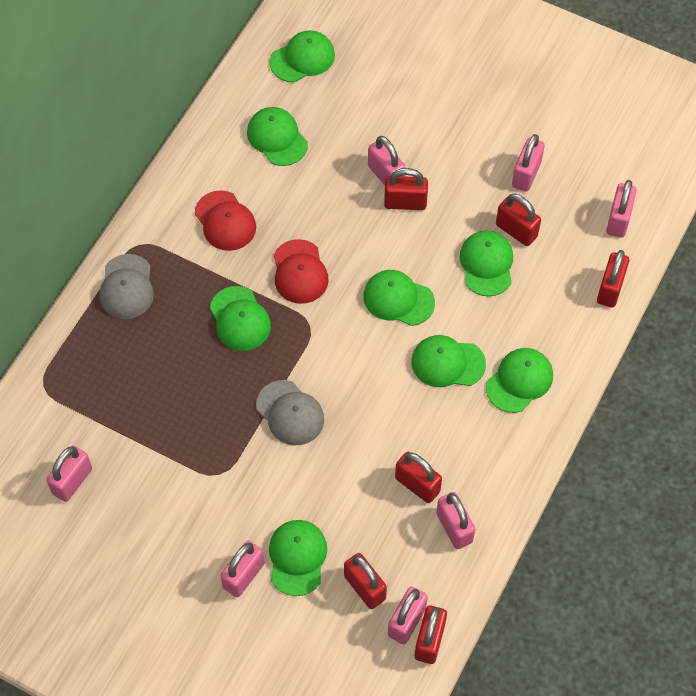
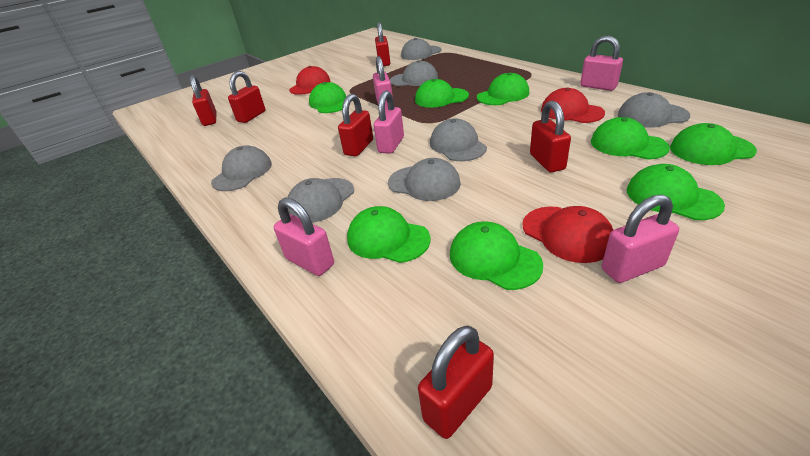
grey cap: 2 -> 7
pink padlock: 7 -> 5
red cap: 2 -> 3

